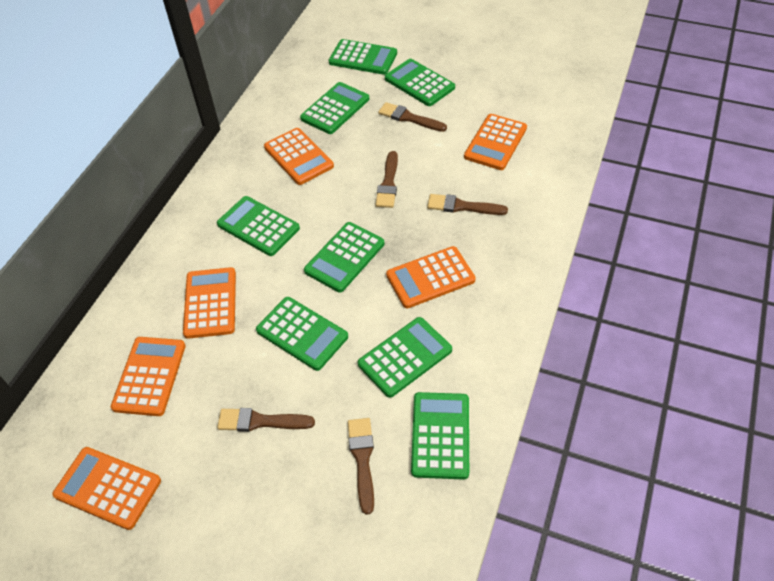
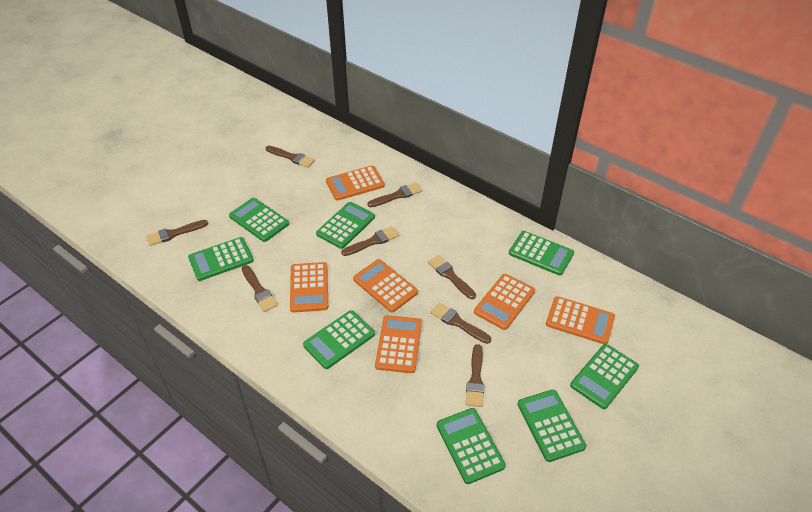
brown brush: 5 -> 8

